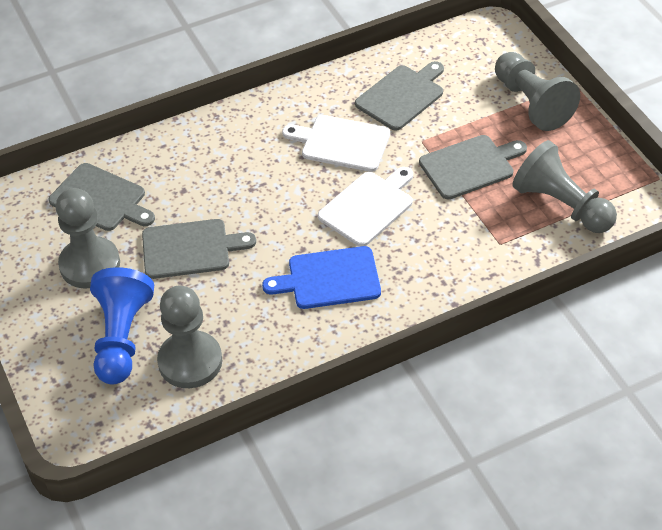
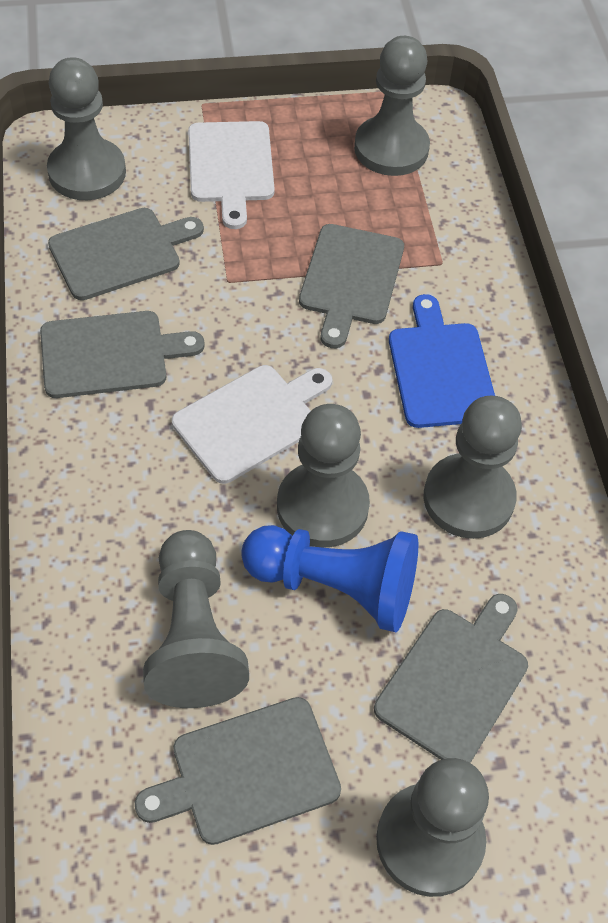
grey cutting board: 4 -> 5
grey pawn: 4 -> 6

